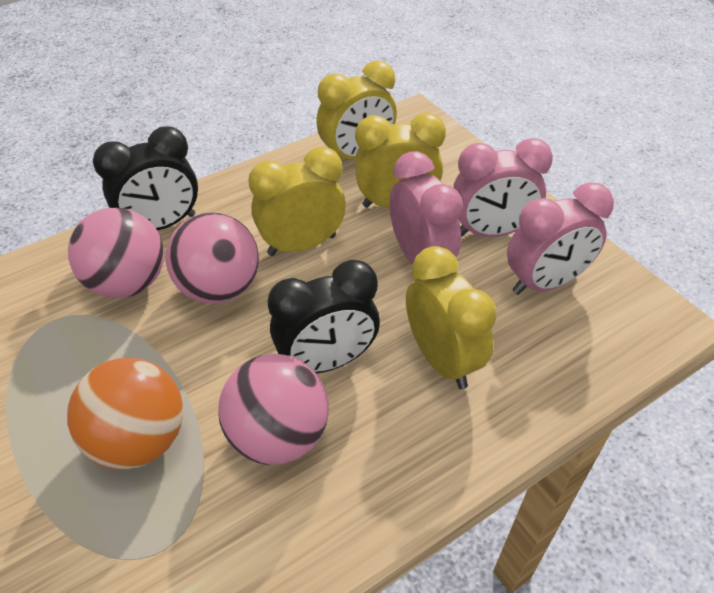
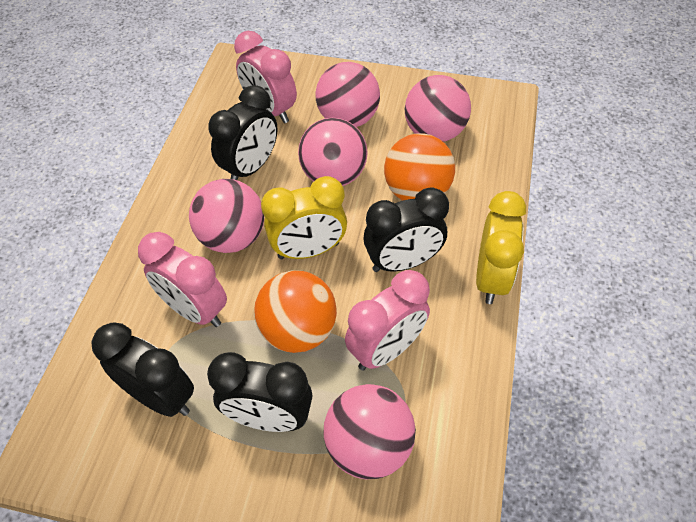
black clock: 2 -> 4
orange ball: 1 -> 2
pink ball: 3 -> 5
yellow clock: 4 -> 2

